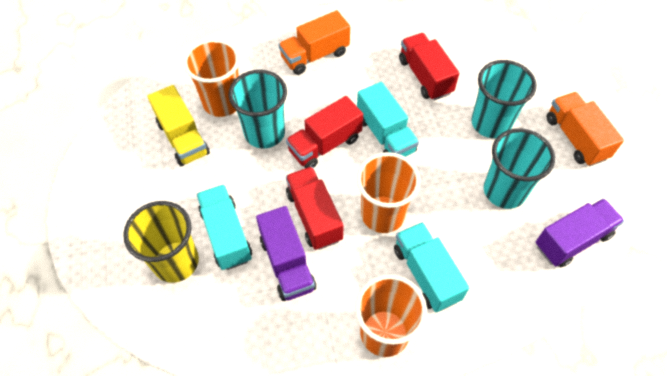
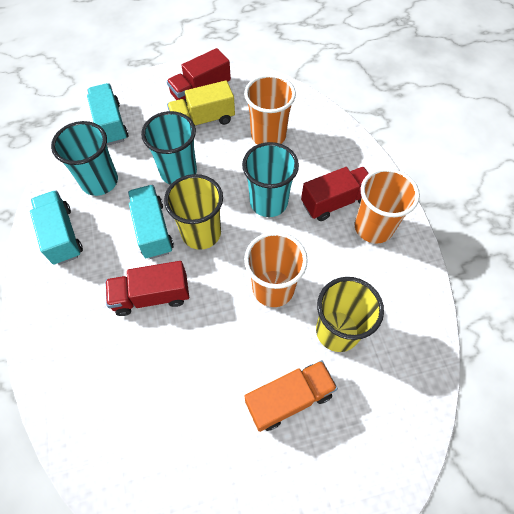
orange truck: 2 -> 1
purple truck: 2 -> 0
yellow cup: 1 -> 2

